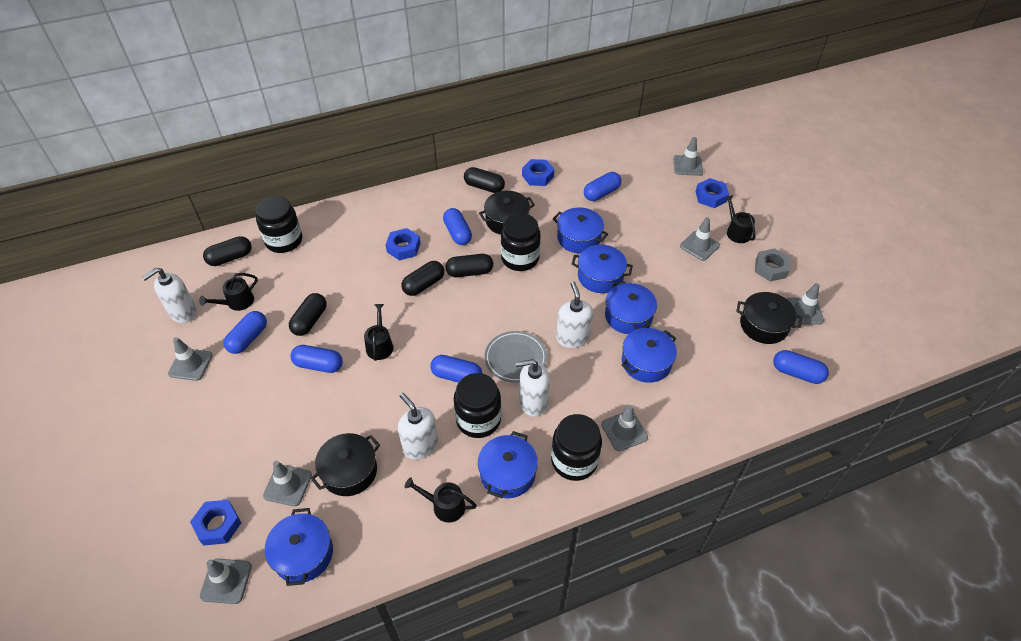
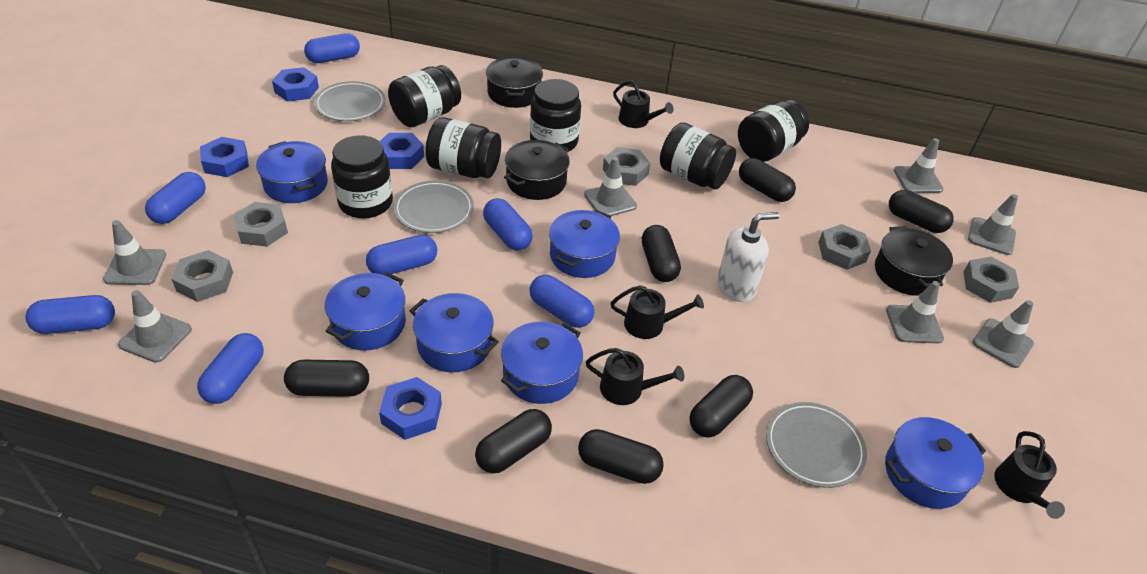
black capsule: 5 -> 7
black jar: 4 -> 6
blue capsule: 6 -> 7
grey nut: 1 -> 5
grey plate: 1 -> 3
white soap dispenser: 4 -> 1

